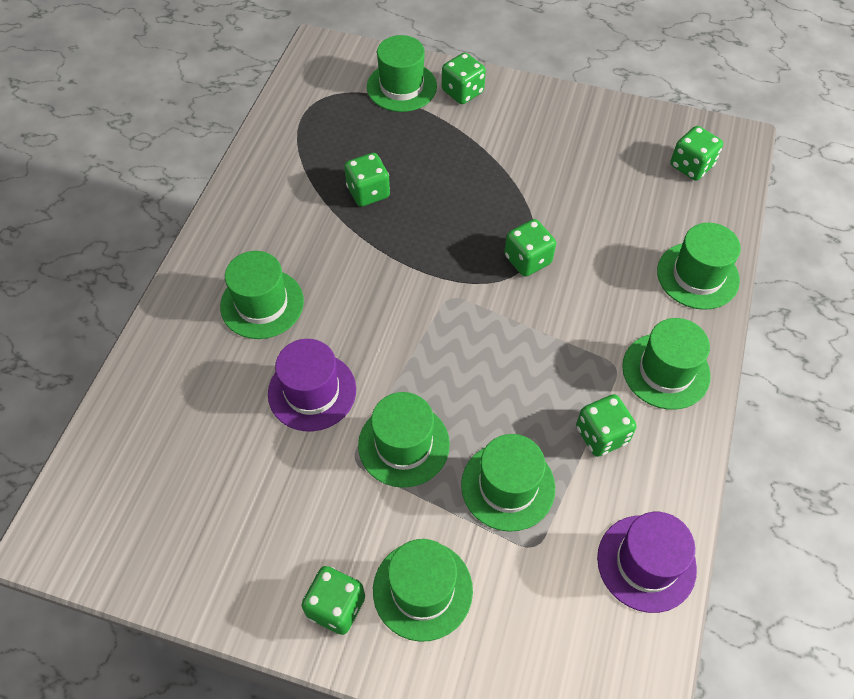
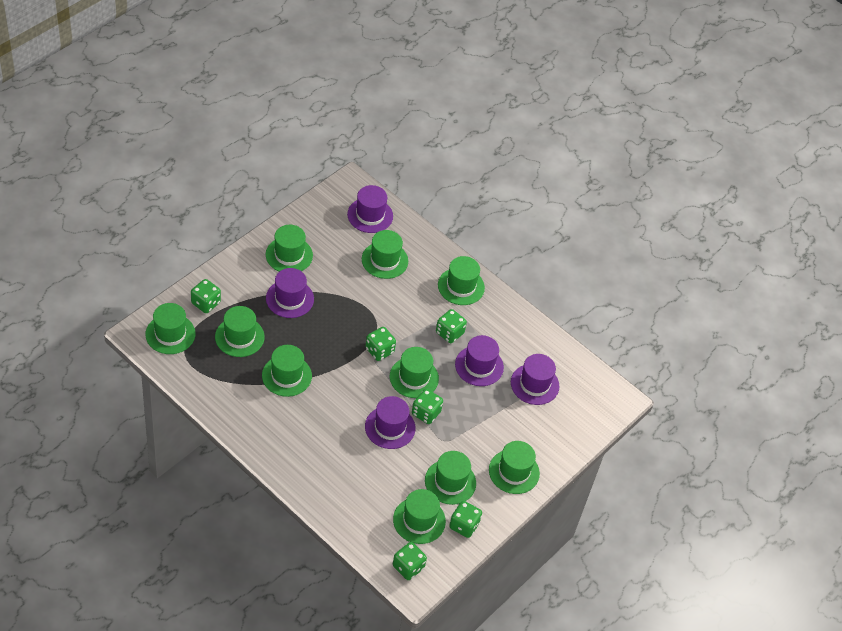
green hat: 7 -> 10
purple hat: 2 -> 5

